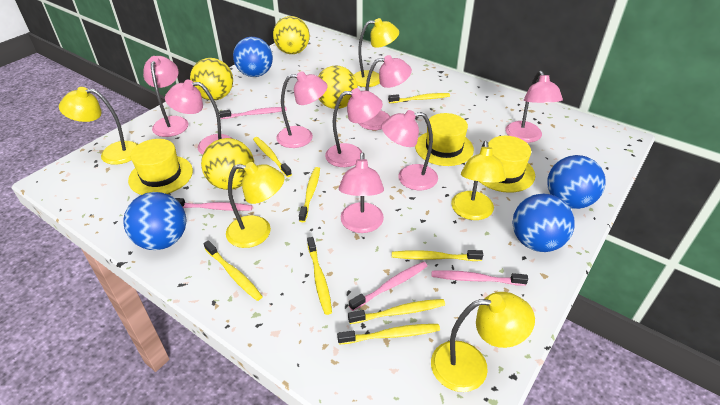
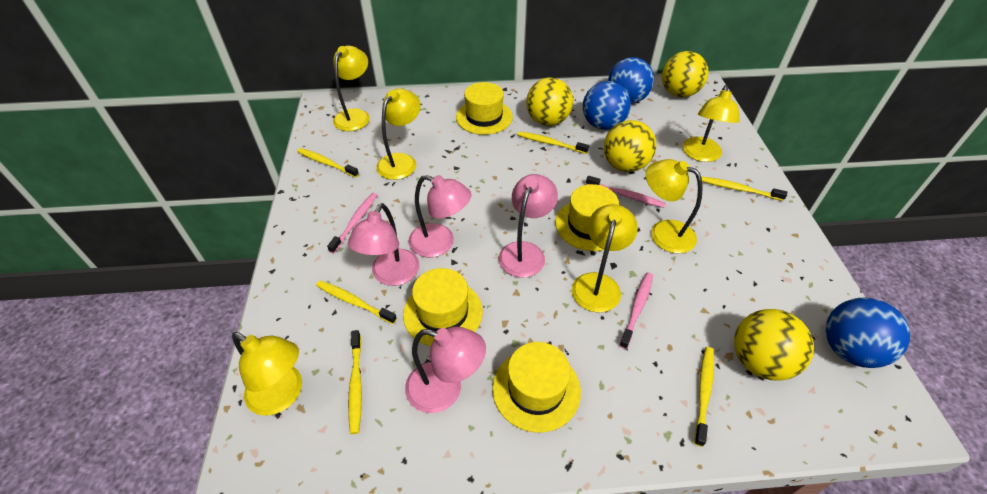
blue ball: 4 -> 3
pink lamp: 8 -> 4
pink toothbrush: 4 -> 3
yellow hat: 3 -> 4
yellow lamp: 5 -> 6
yellow toothbrush: 8 -> 6

